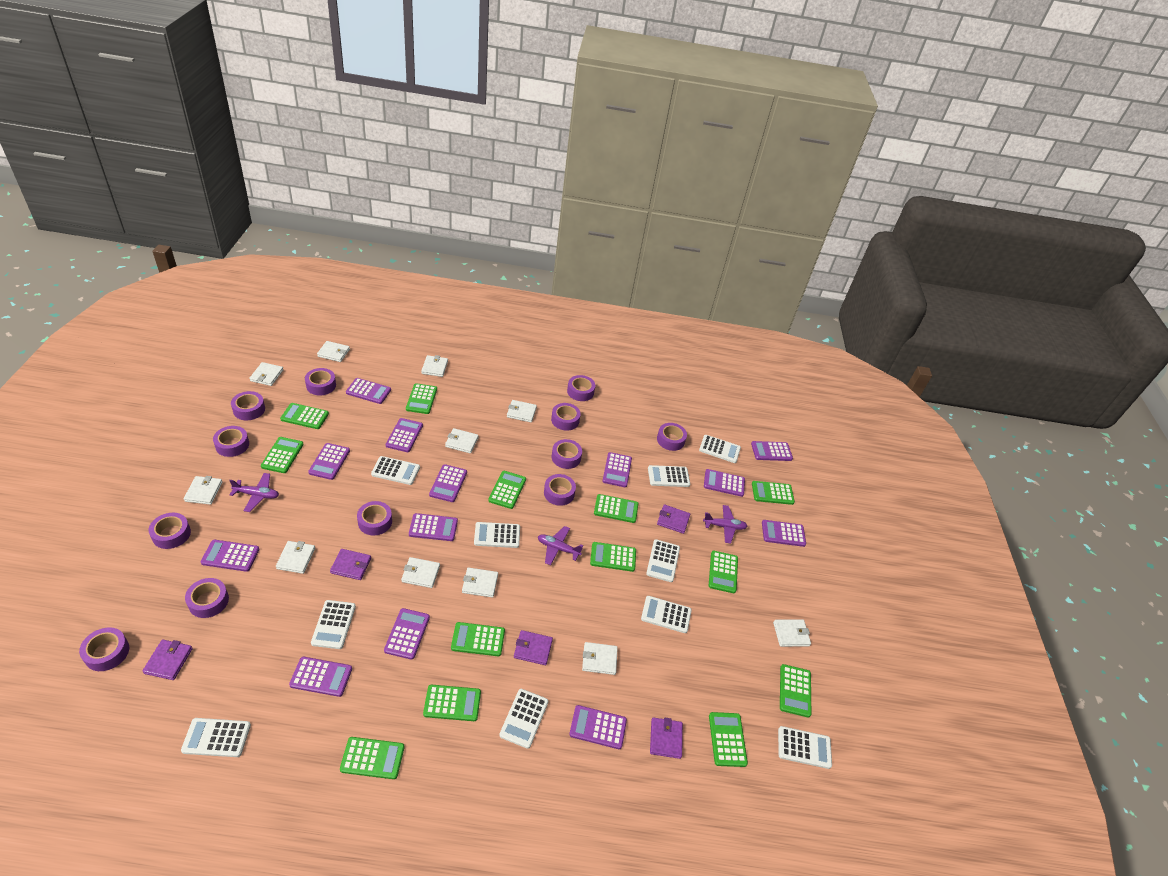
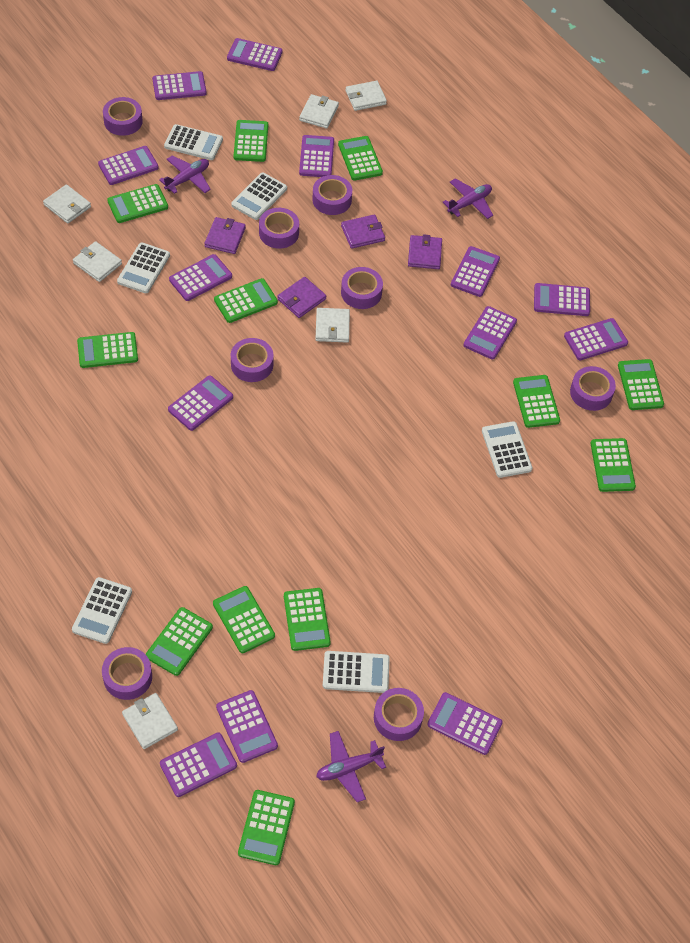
green calculator: 13 -> 12
purple tape: 12 -> 8
purple wallet: 5 -> 4
white calculator: 10 -> 6
white wallet: 11 -> 6

